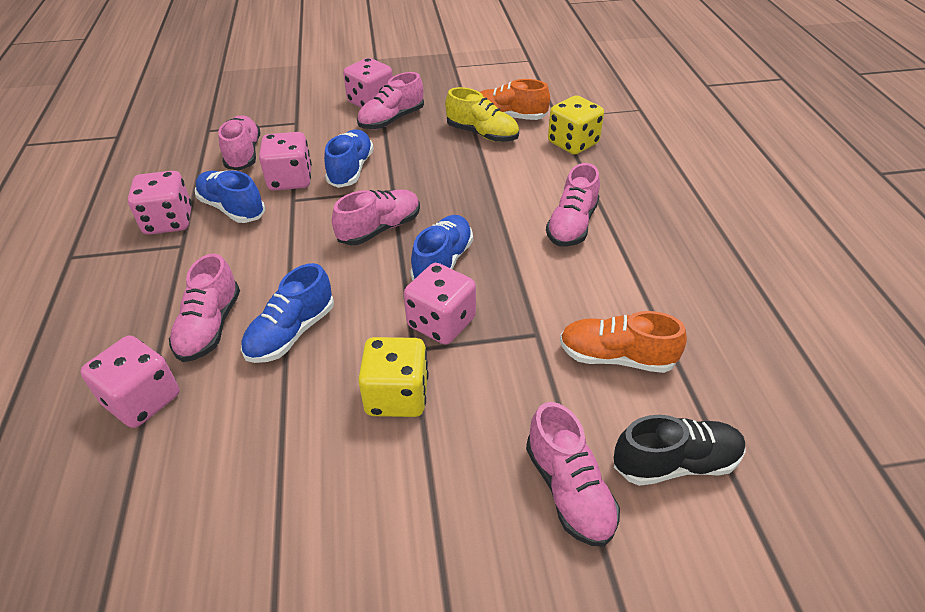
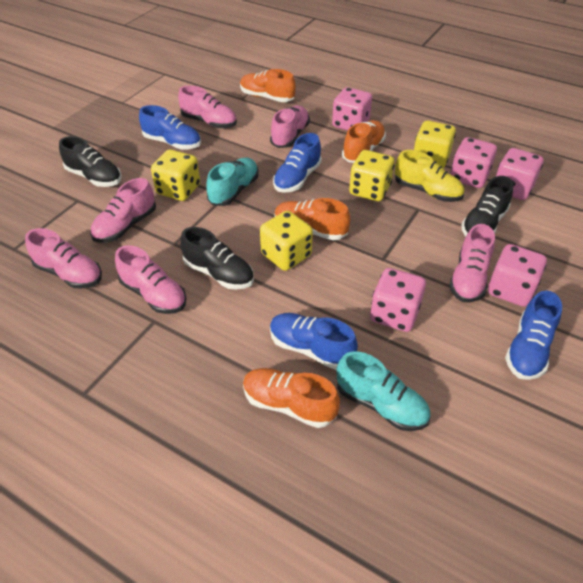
black shoe: 1 -> 3
orange shoe: 2 -> 4
turquoise shoe: 0 -> 2
yellow dice: 2 -> 4

